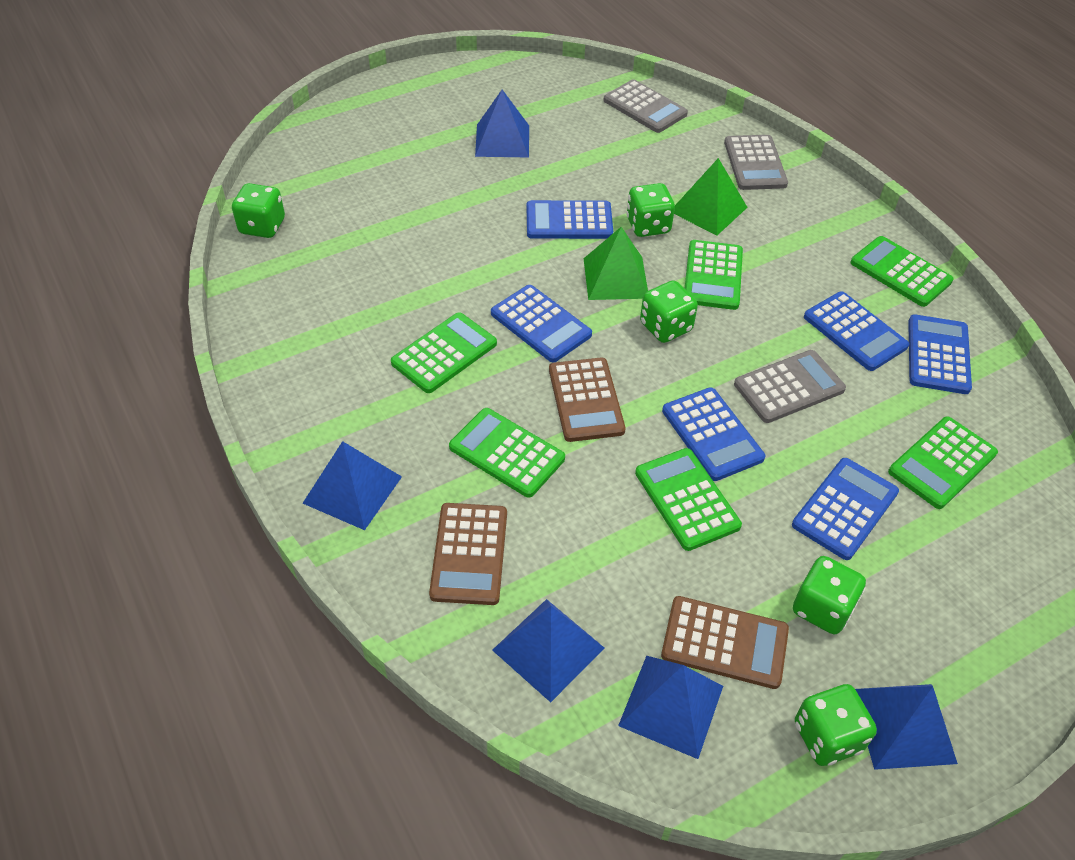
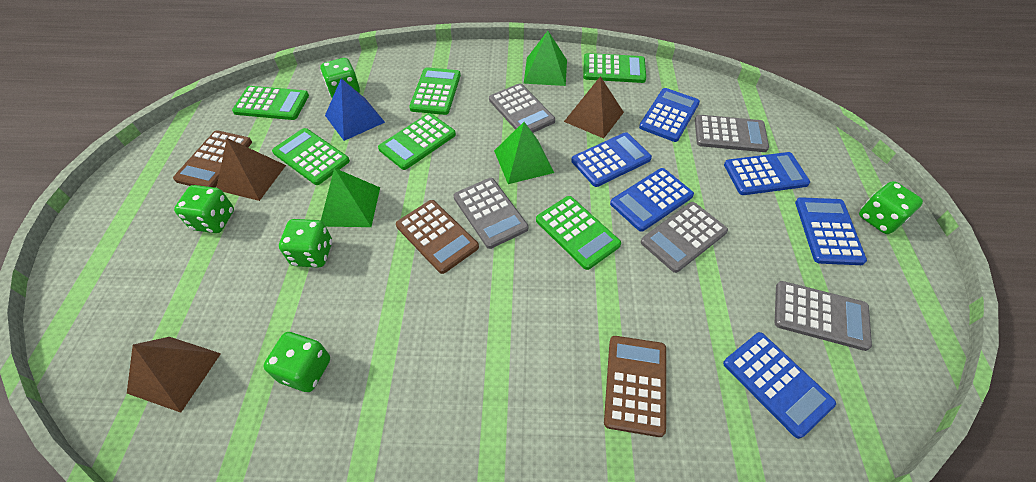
blue pyramid: 5 -> 1
brown pyramid: 0 -> 3
green pyramid: 2 -> 3
grey calculator: 3 -> 5

